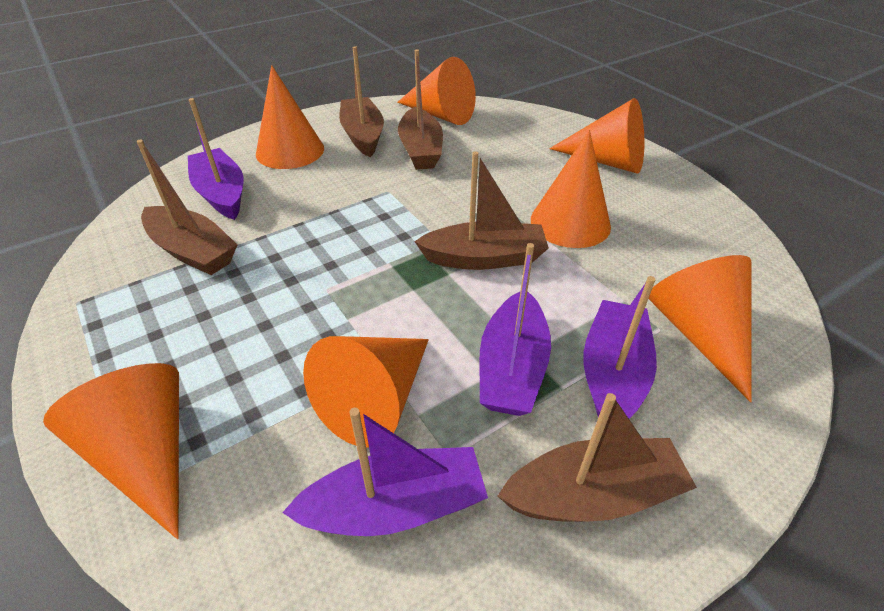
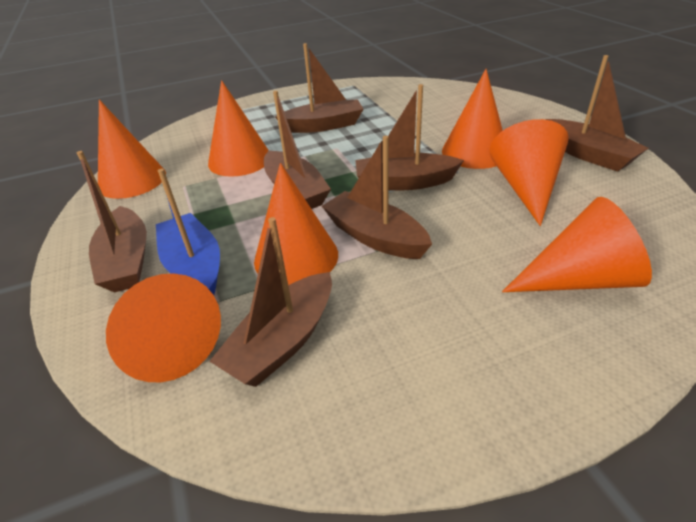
blue boat: 0 -> 1
brown boat: 5 -> 7
purple boat: 4 -> 0

